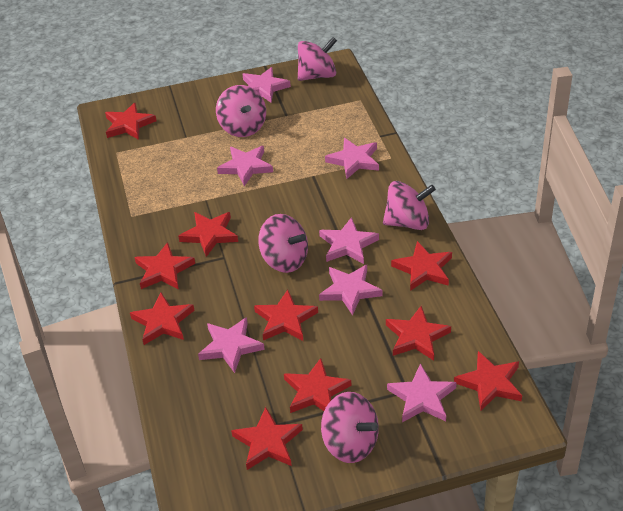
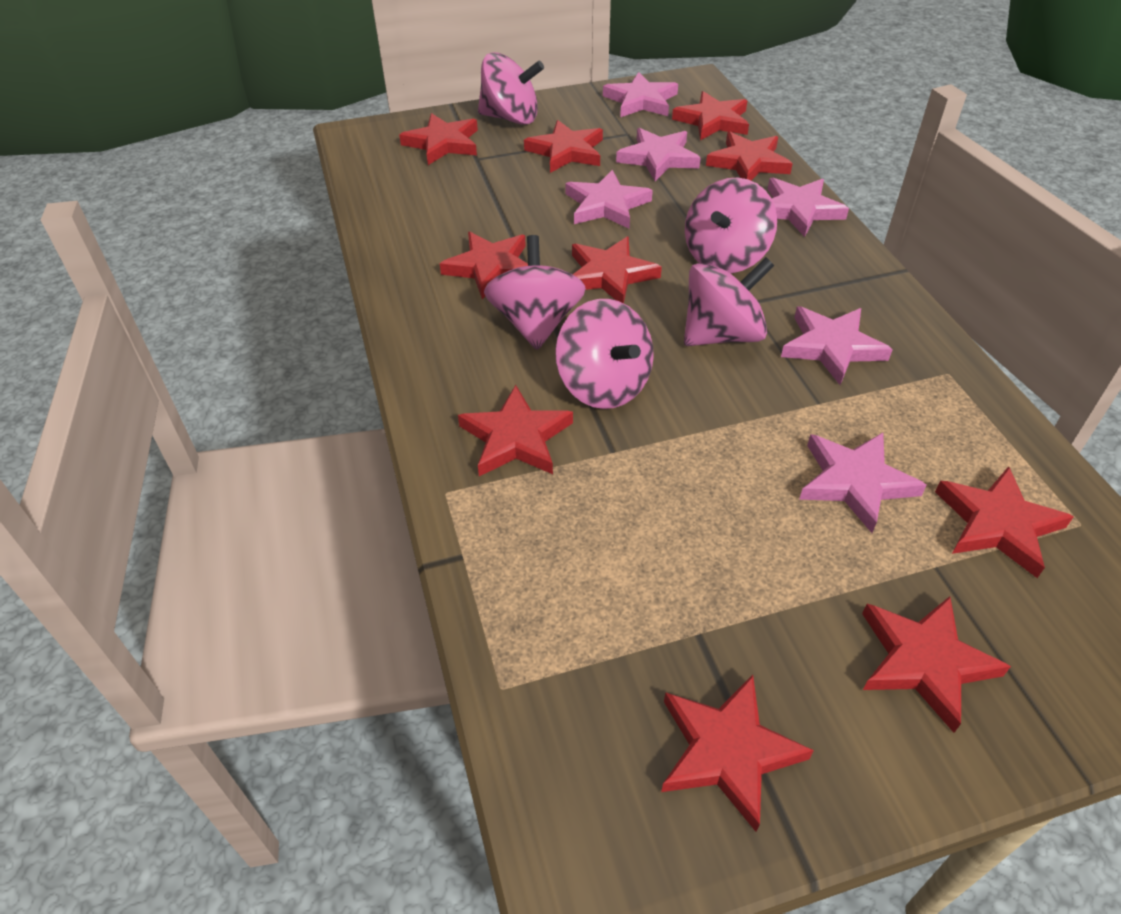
pink star: 7 -> 6

